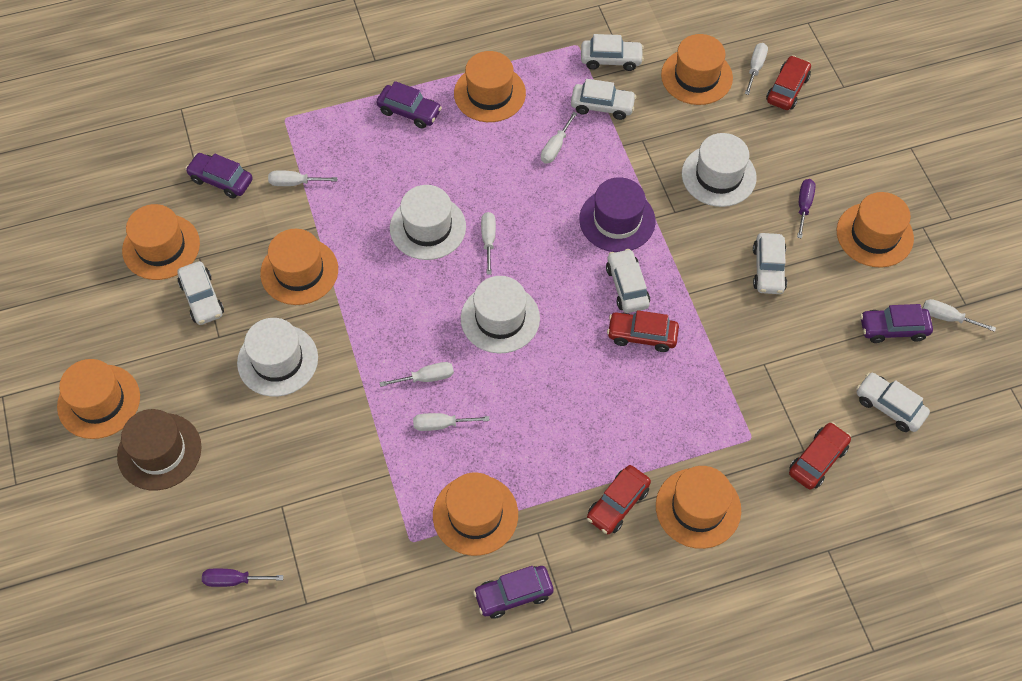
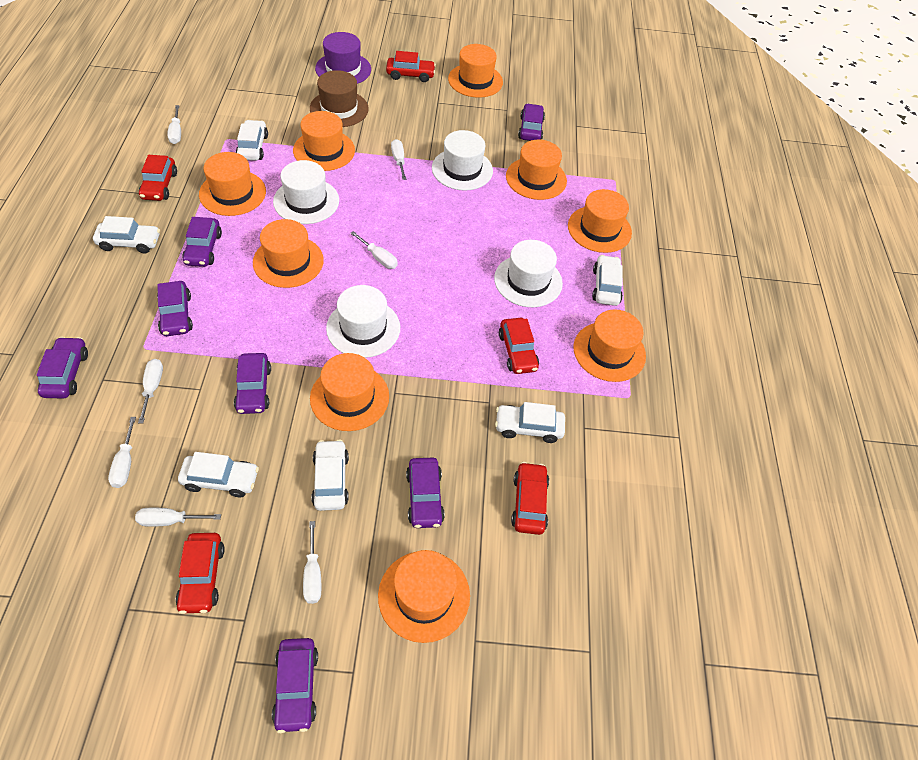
orange hat: 8 -> 9
purple car: 4 -> 7
purple screwdriver: 2 -> 0
red car: 4 -> 5

